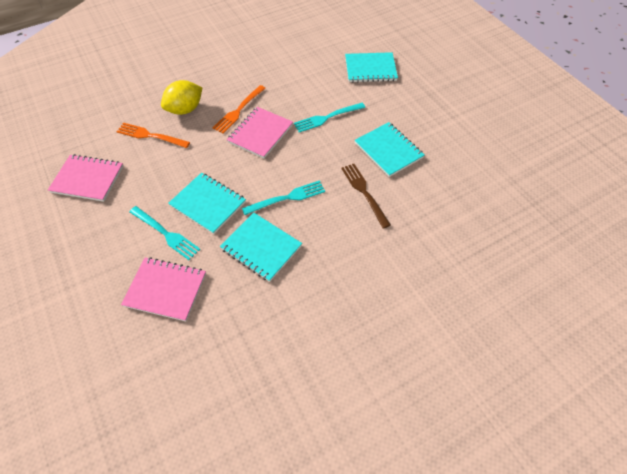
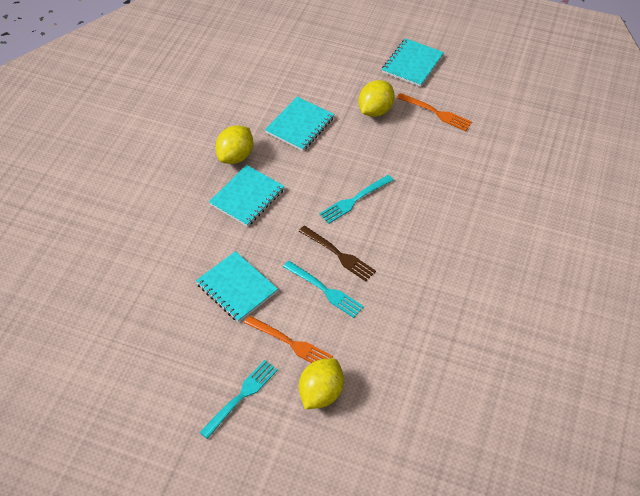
pink notebook: 3 -> 0
yellow lemon: 1 -> 3

